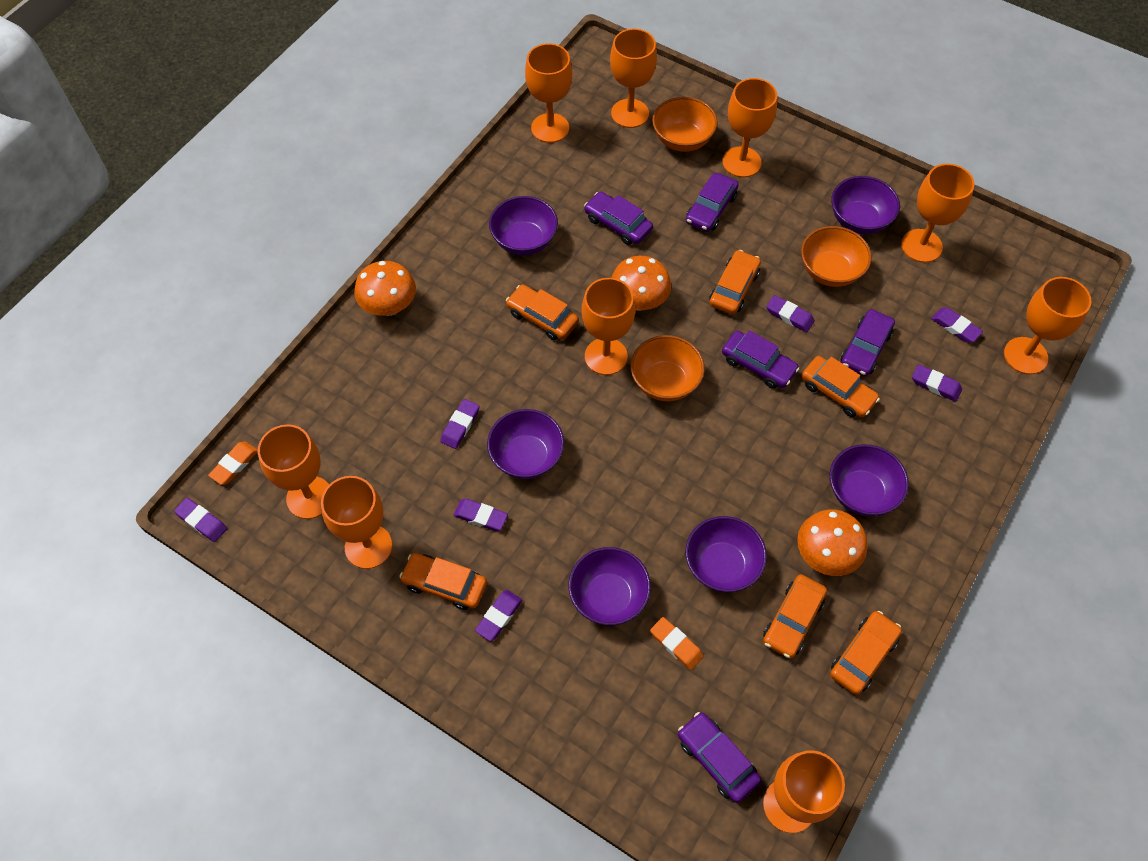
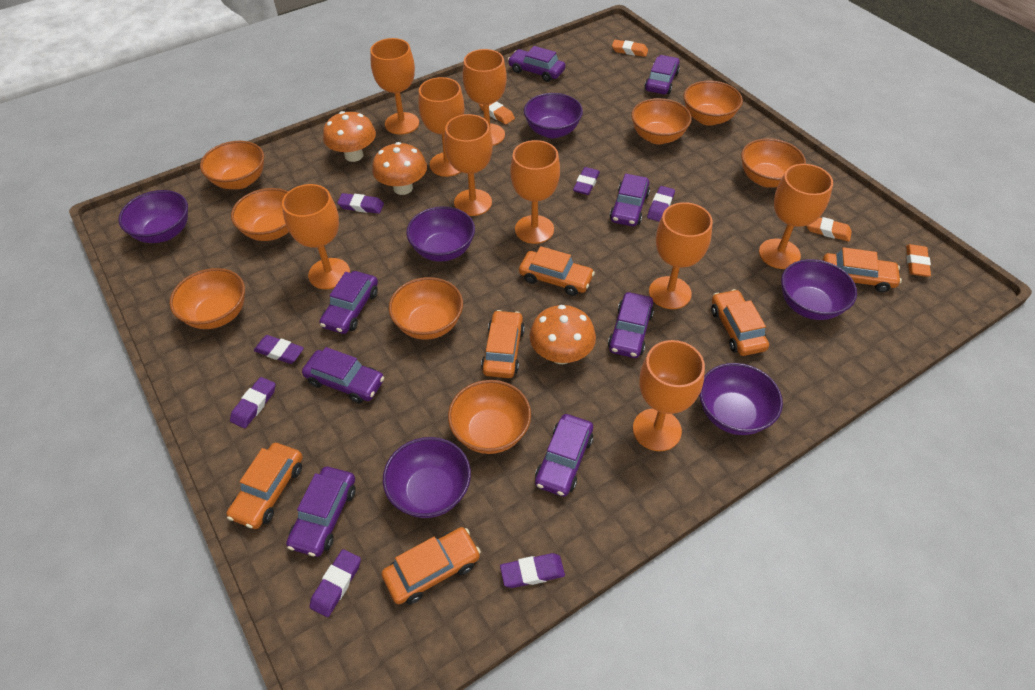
orange bowl: 3 -> 8
orange eraser: 2 -> 4
purple car: 5 -> 8

